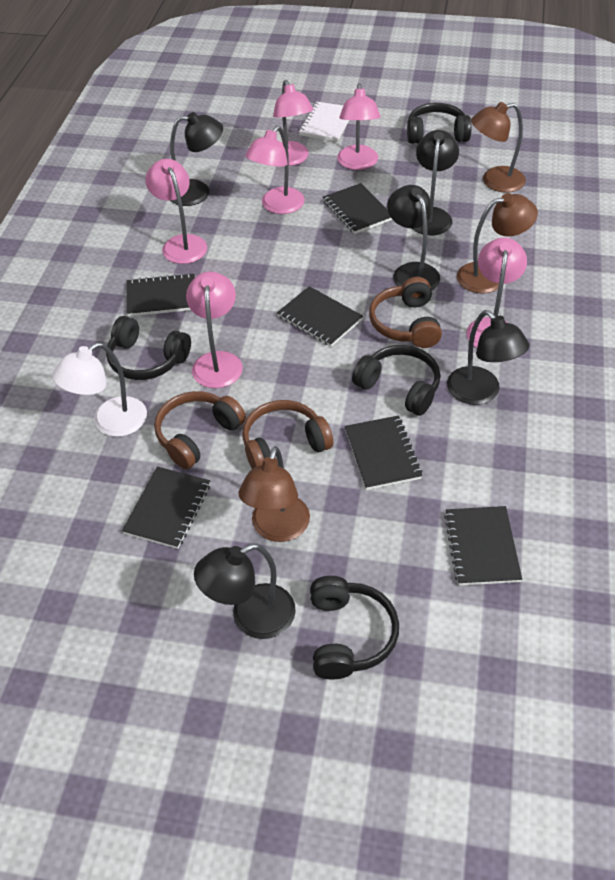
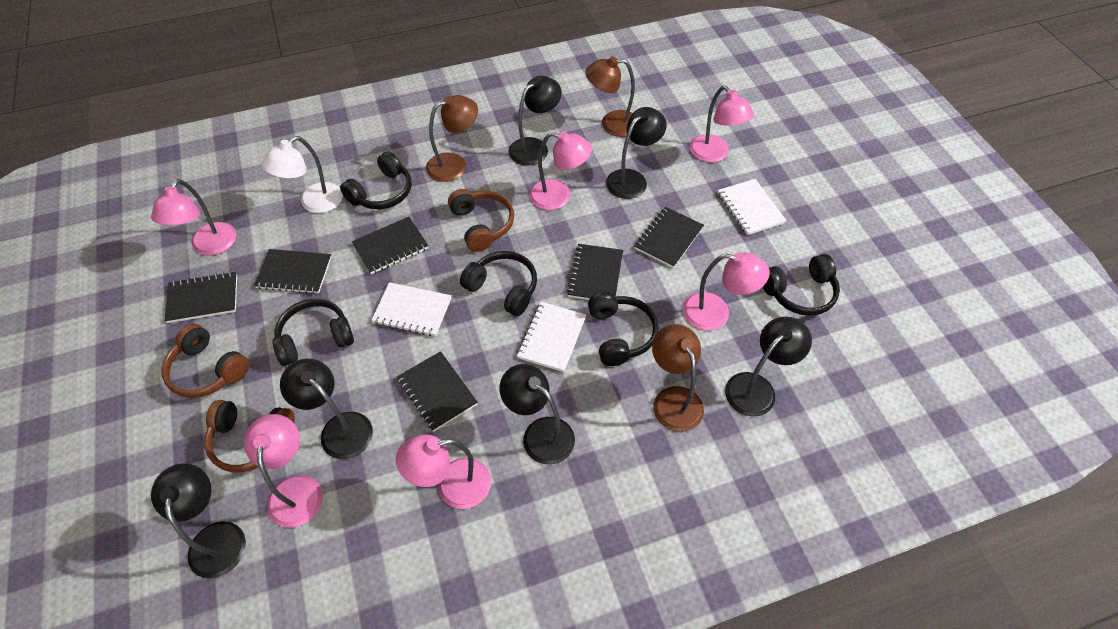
black headphones: 4 -> 5
black lamp: 5 -> 6
white notebook: 1 -> 3

